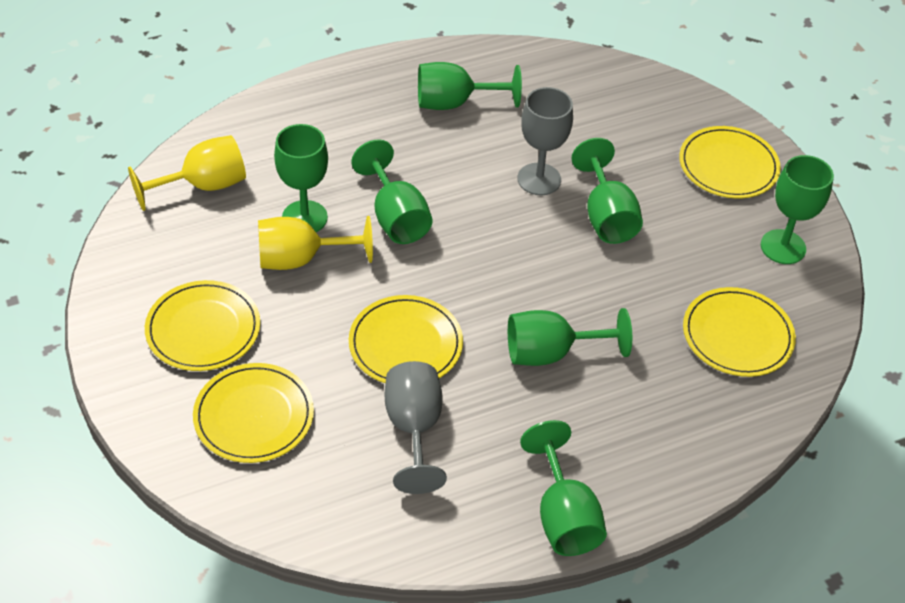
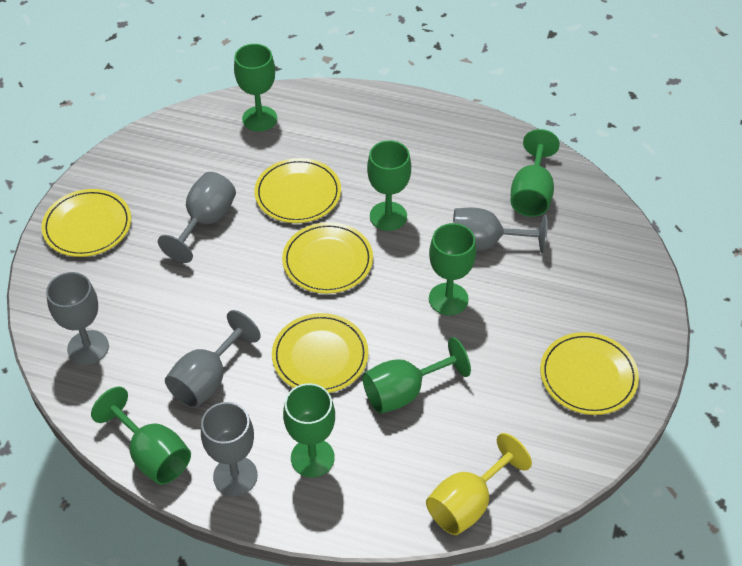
grey goblet: 2 -> 5
yellow goblet: 2 -> 1

